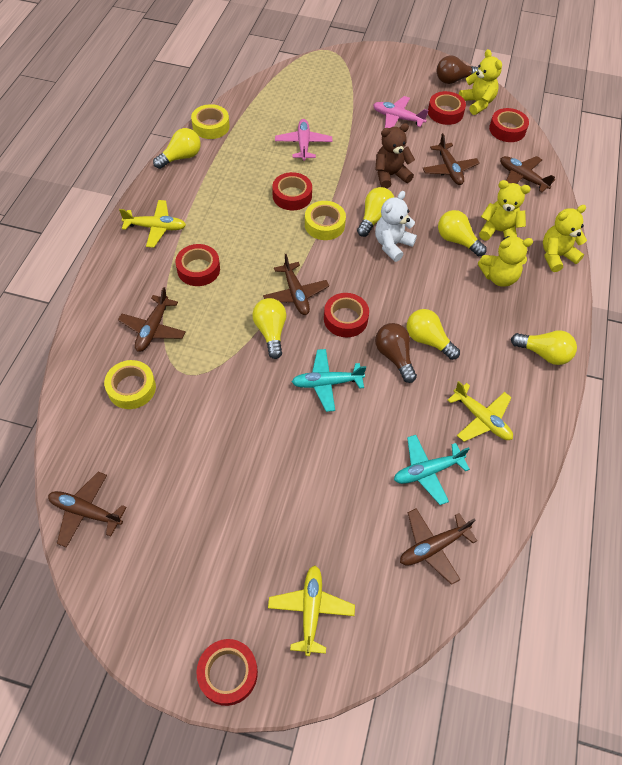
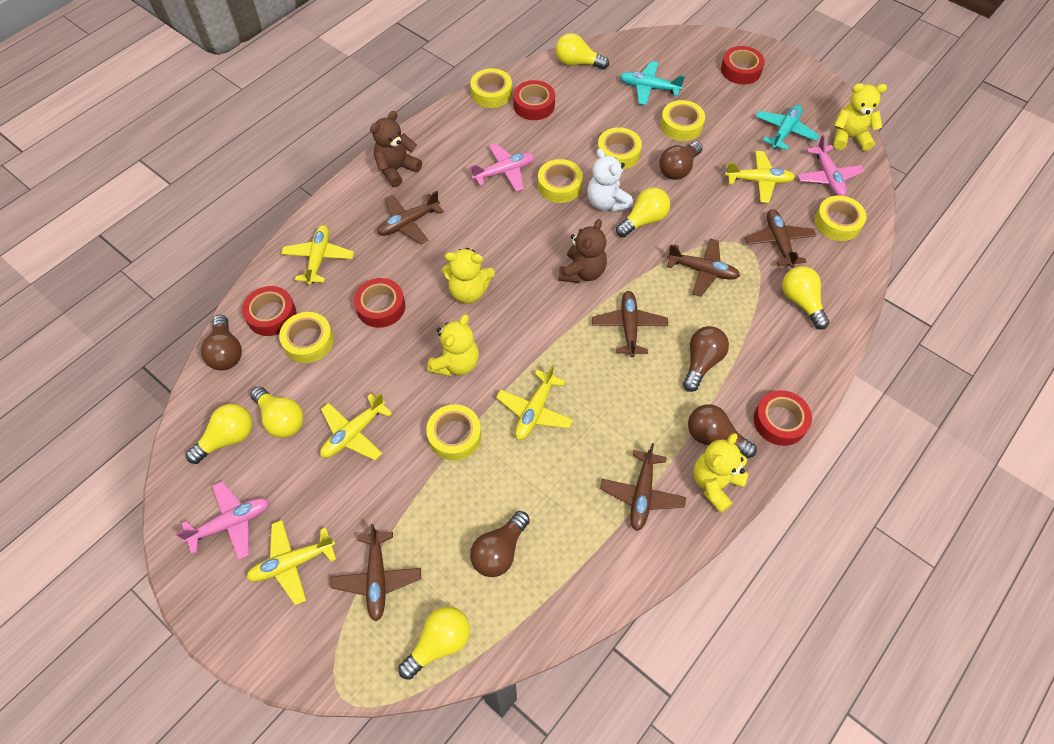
brown light bulb: 2 -> 5
brown teddy bear: 1 -> 2
pink plane: 2 -> 3
red tape: 6 -> 5
yellow plane: 3 -> 5
yellow tape: 3 -> 7

